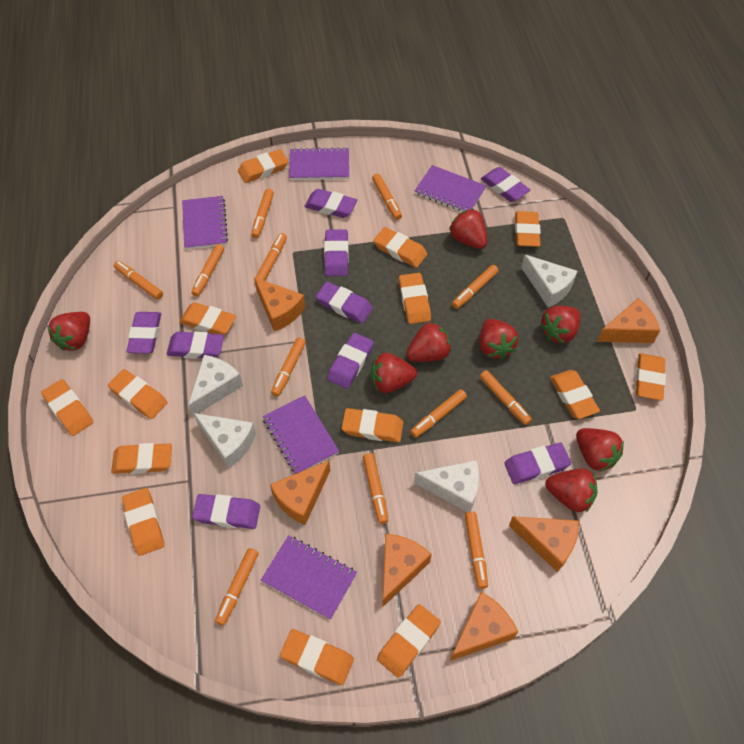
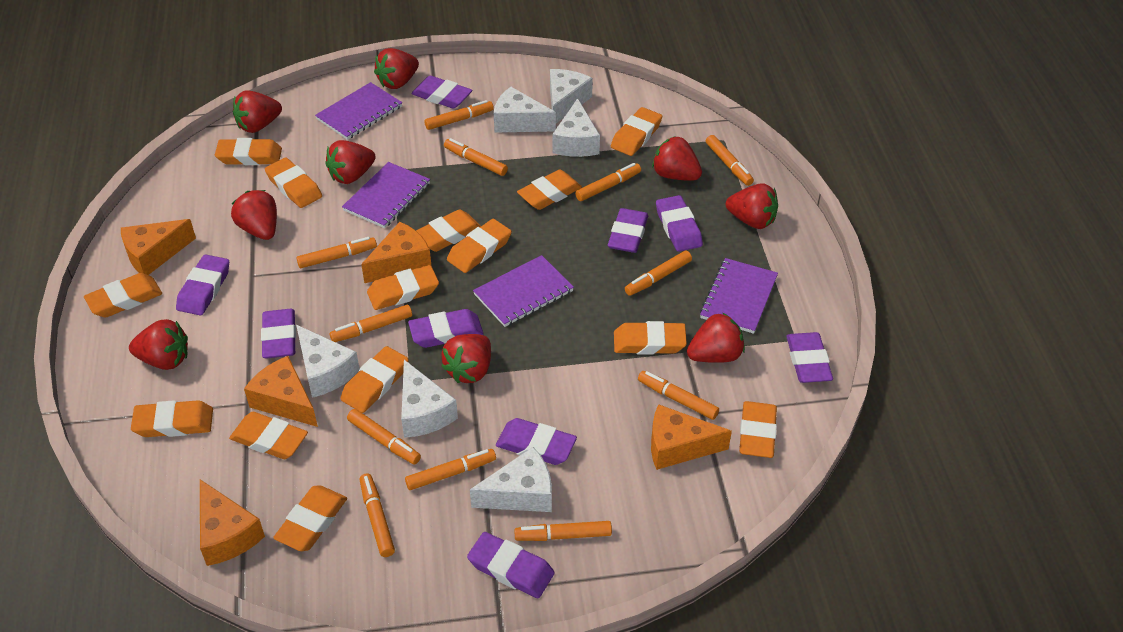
orange cheese: 6 -> 5
purple notebook: 5 -> 4
red strawberry: 8 -> 9
white cheese: 4 -> 6

